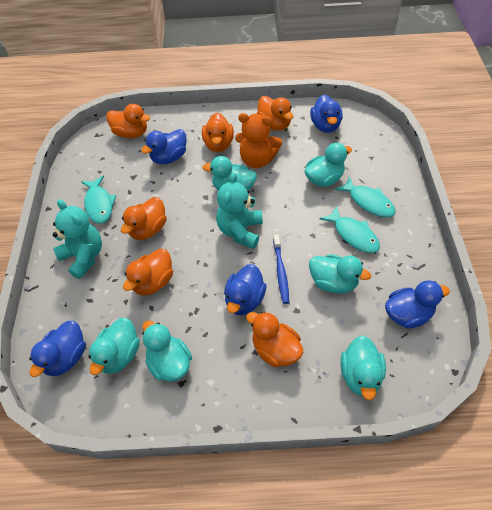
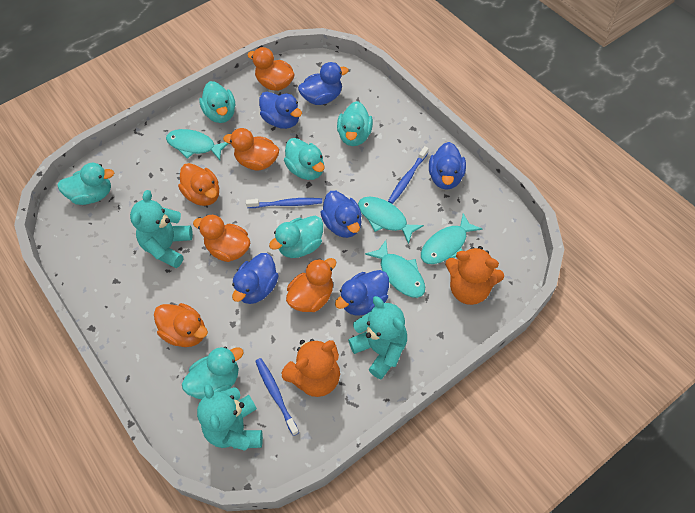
blue duck: 5 -> 6
blue toothbrush: 1 -> 3
orange teddy bear: 1 -> 2
turquoise fish: 3 -> 4
turquoise teddy bear: 2 -> 3

